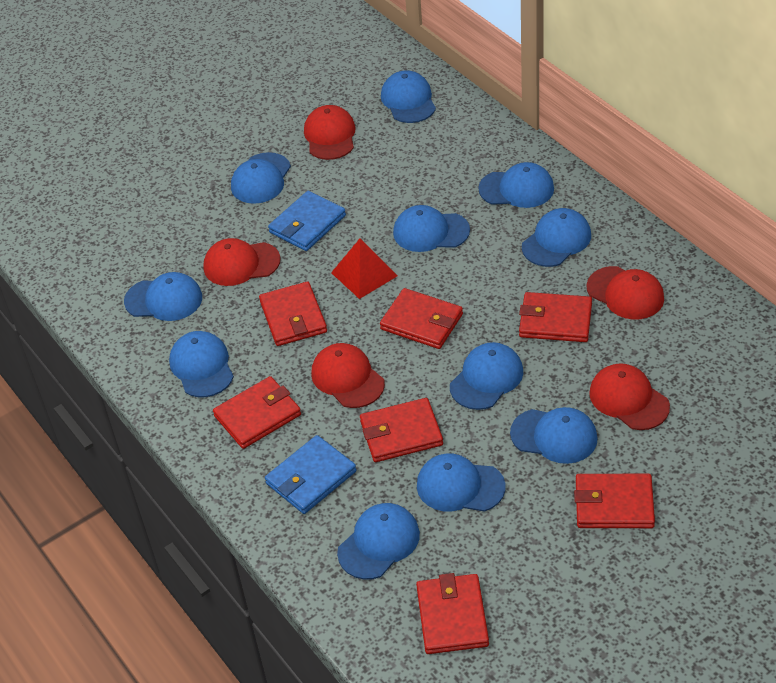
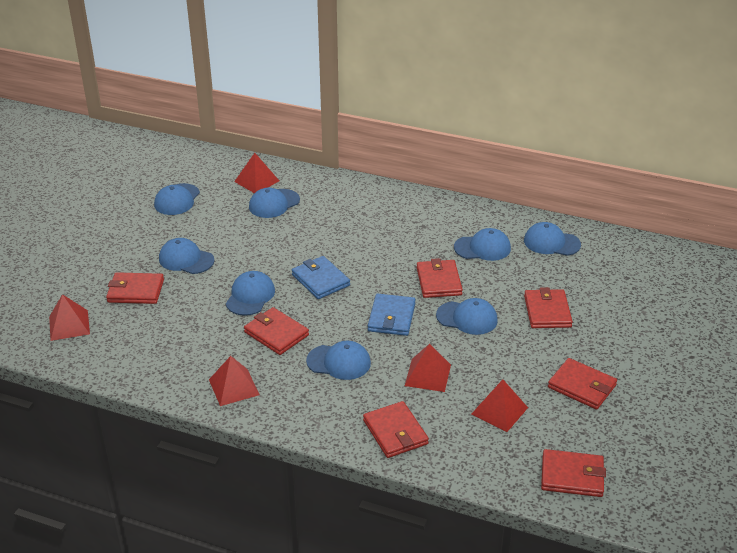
blue cap: 11 -> 8
red cap: 5 -> 0
red pyramid: 1 -> 5

